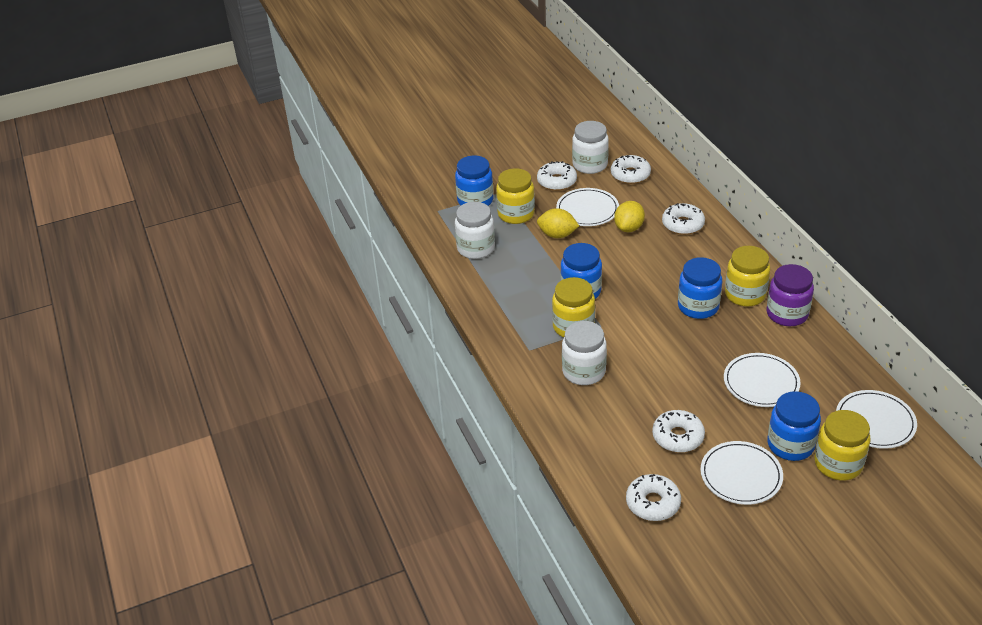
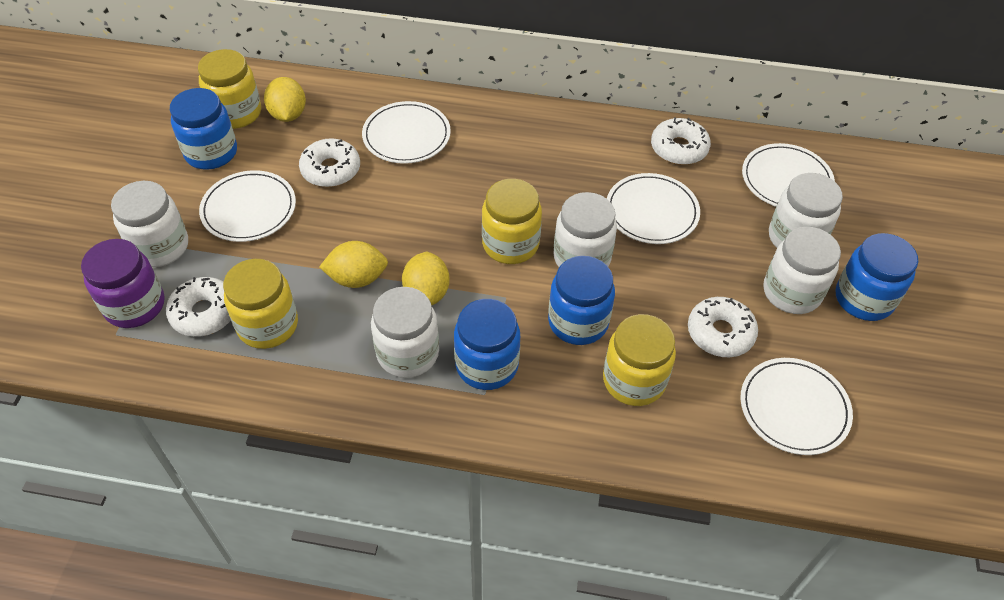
white donut: 5 -> 4
white jar: 3 -> 5
white plate: 4 -> 5
yellow lemon: 2 -> 3

